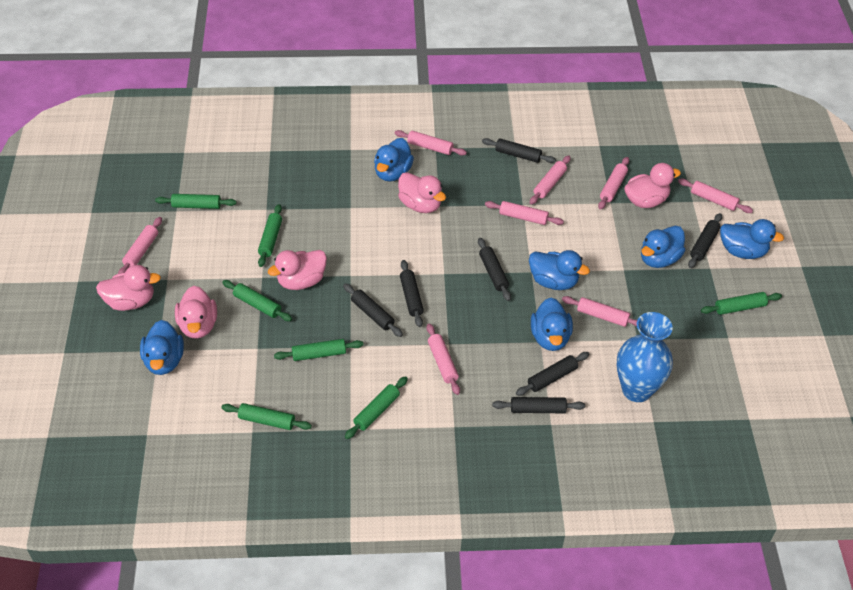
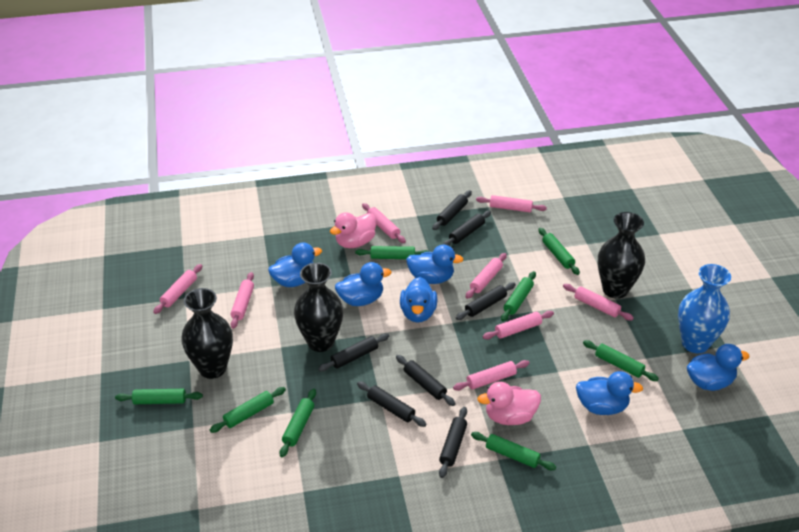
black vase: 0 -> 3
green rolling pin: 7 -> 8
pink duck: 5 -> 2

